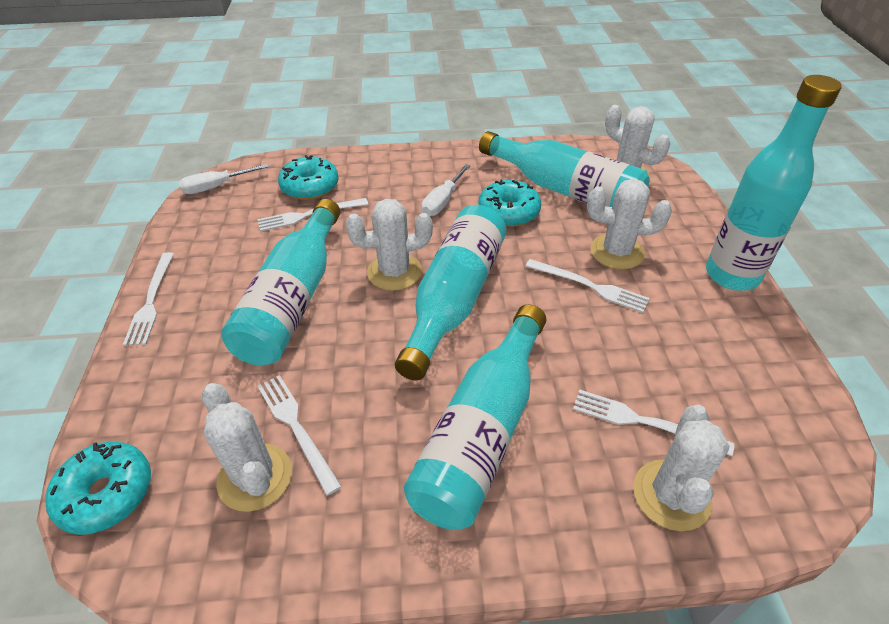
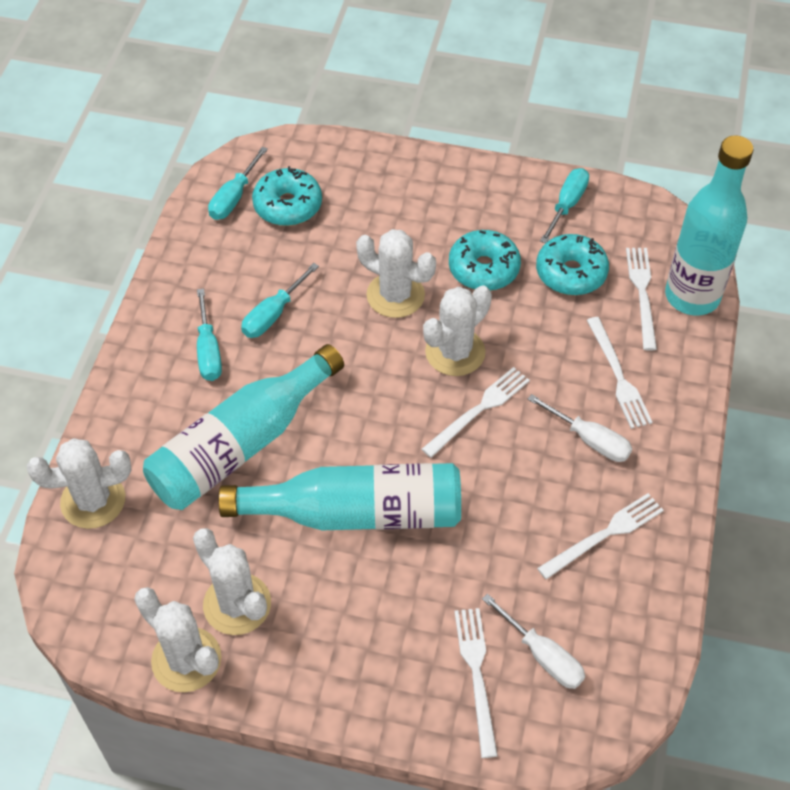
turquoise bottle: 5 -> 3
turquoise screwdriver: 0 -> 4

